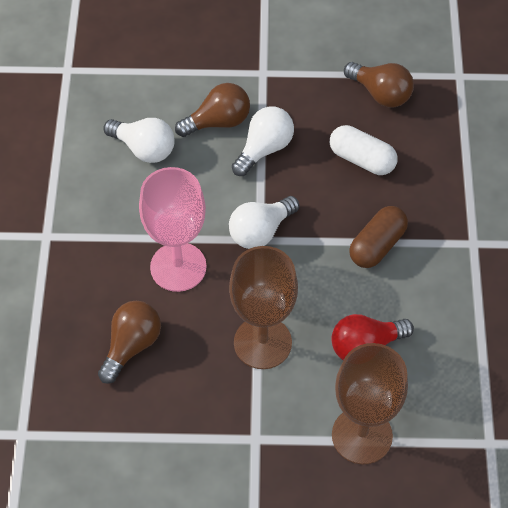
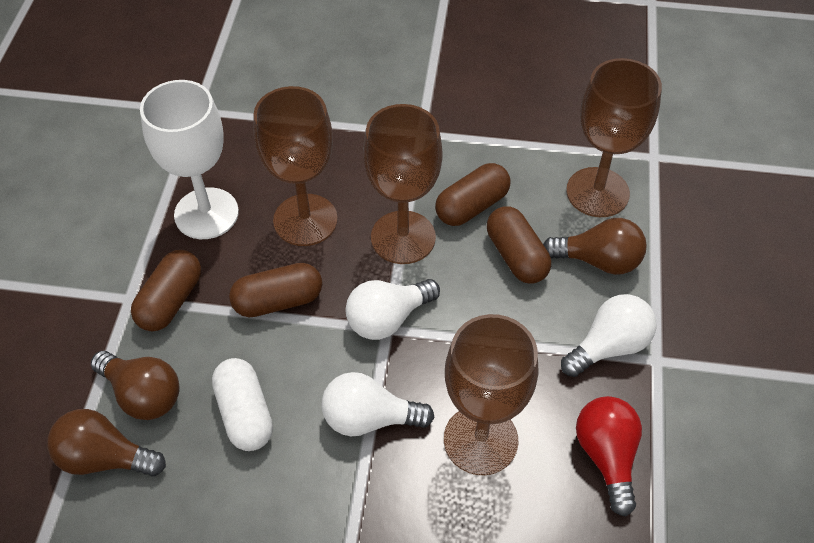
brown capsule: 1 -> 4
brown goblet: 2 -> 4
pink goblet: 1 -> 0
white goblet: 0 -> 1

